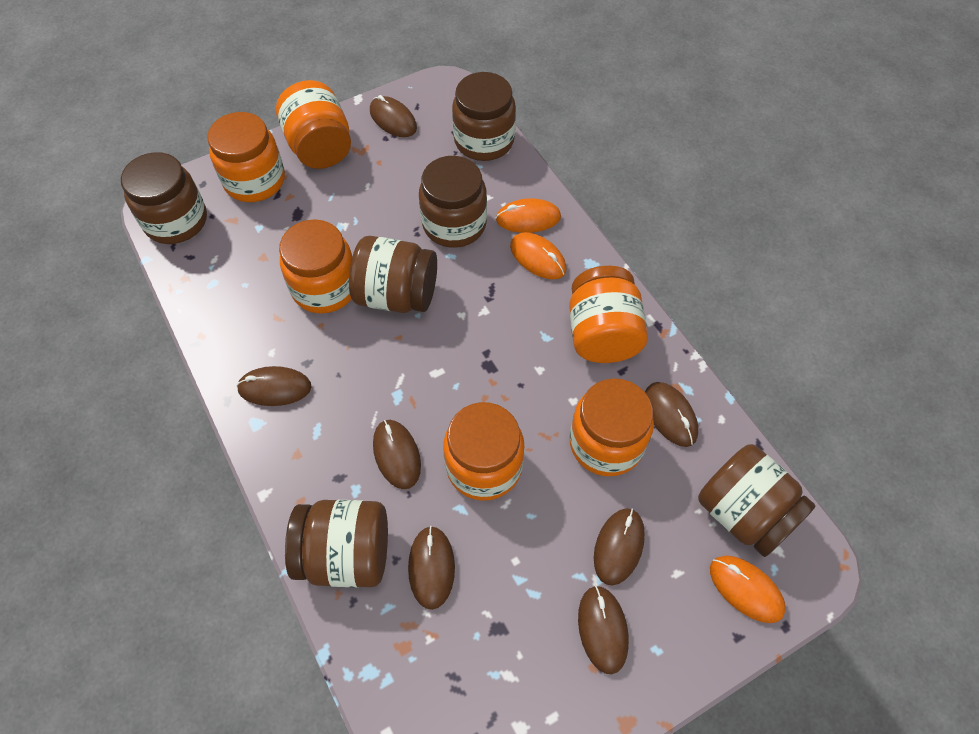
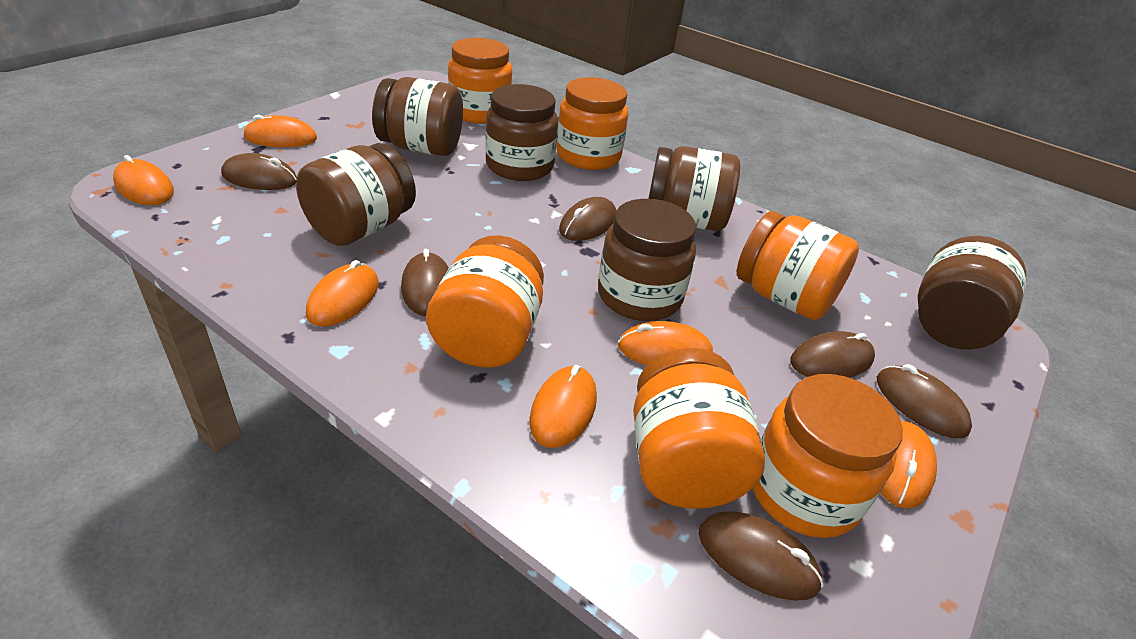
brown mouse: 7 -> 6
orange mouse: 3 -> 6

